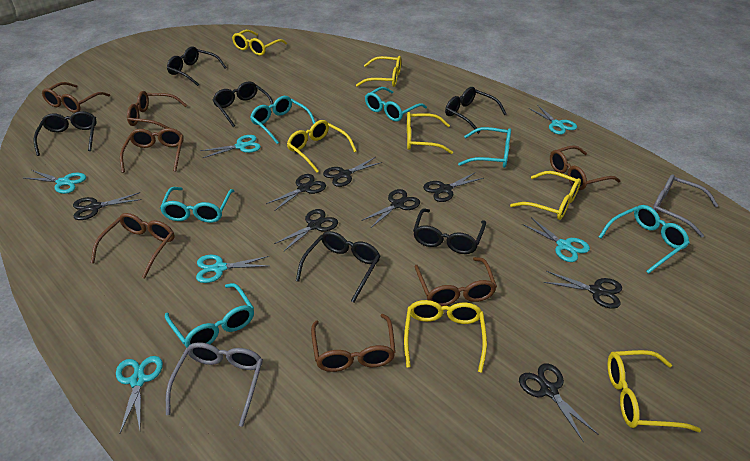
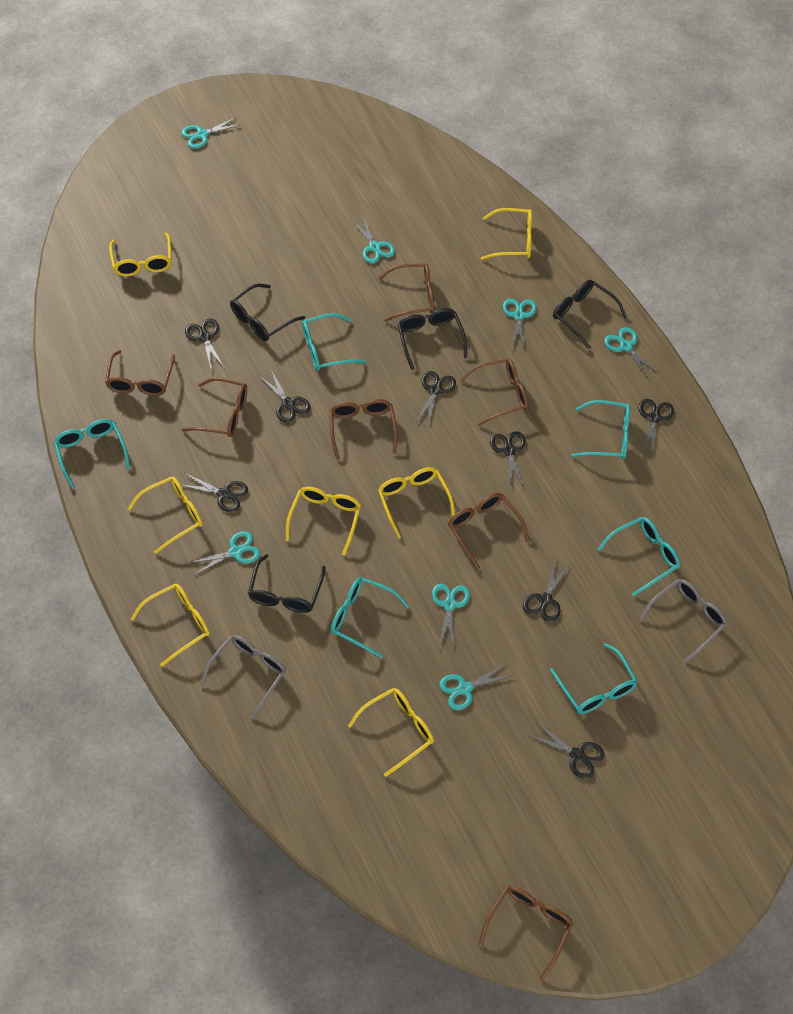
black glasses: 6 -> 4
turquoise scissors: 6 -> 7

